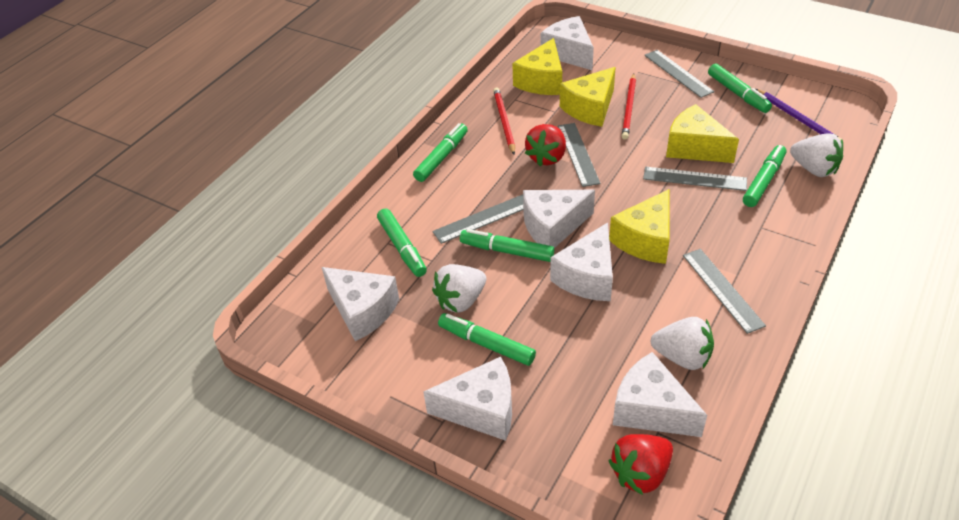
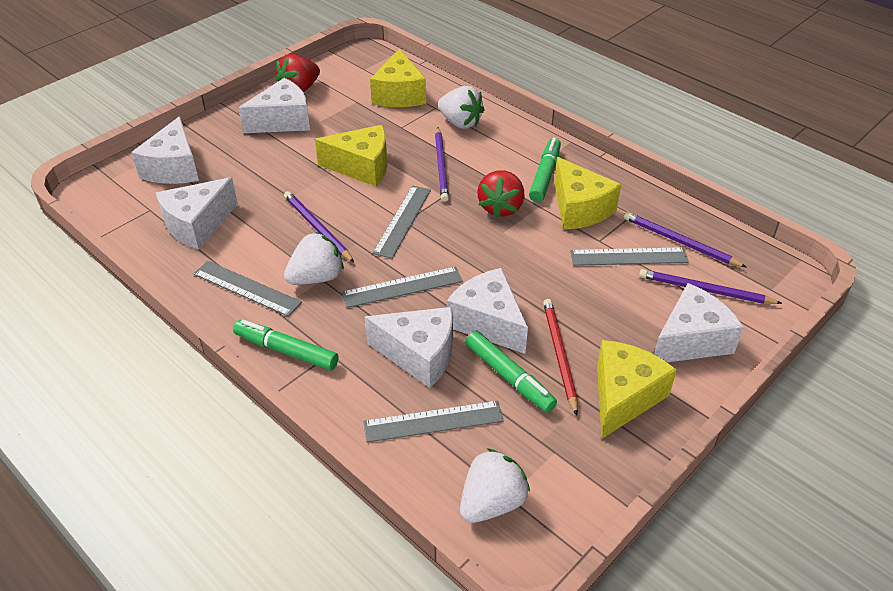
green marker: 6 -> 3
purple pencil: 1 -> 4
red pencil: 2 -> 1

